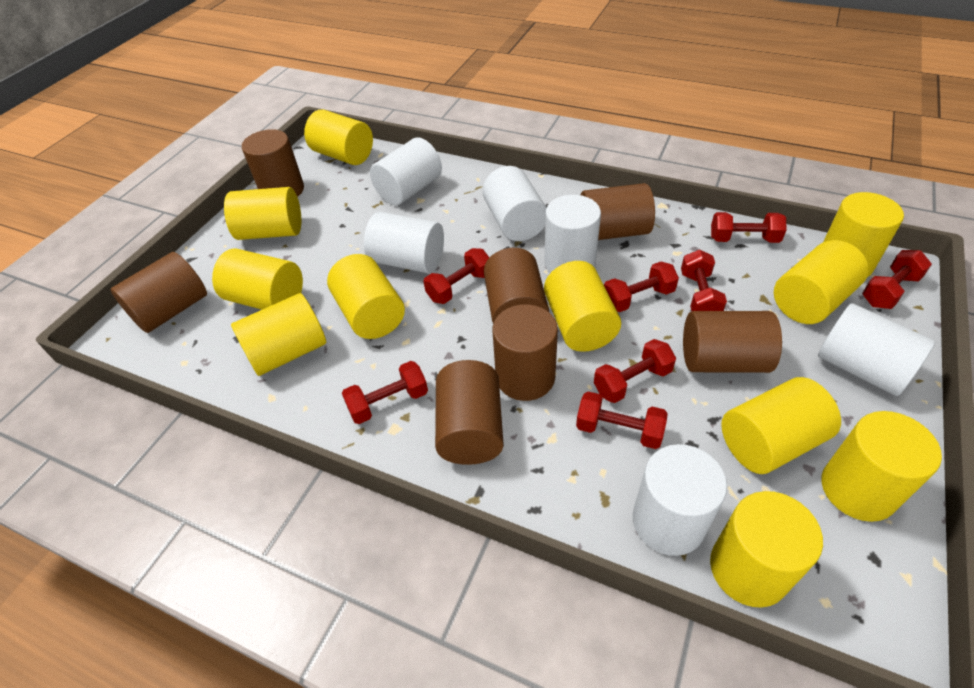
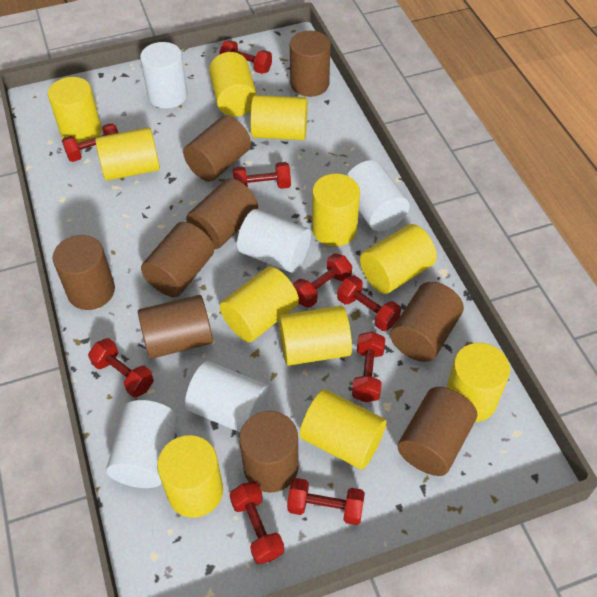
brown cylinder: 7 -> 9
red dumbbell: 8 -> 9
white cylinder: 6 -> 5

